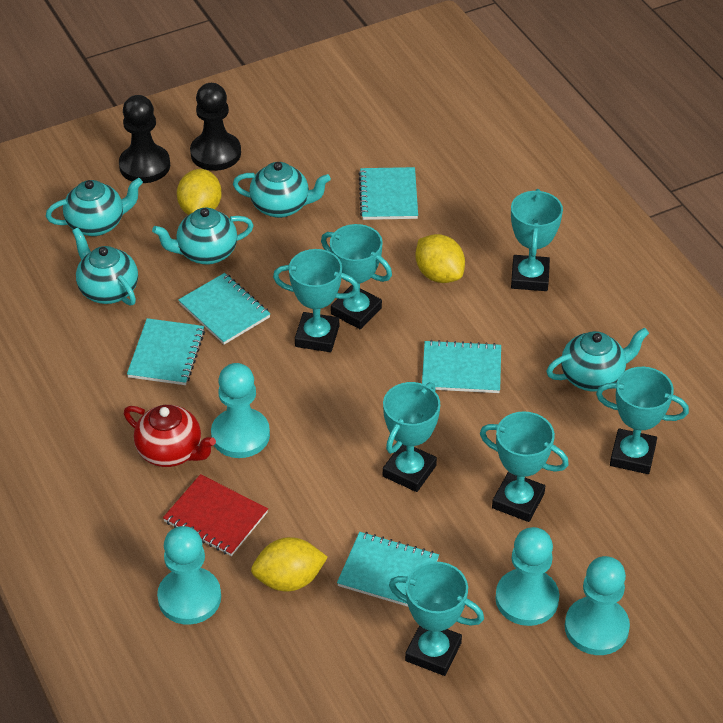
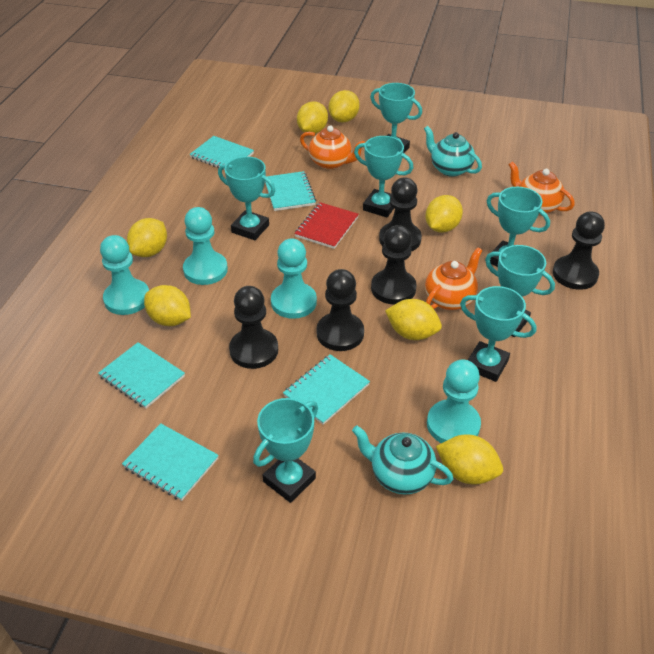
black pawn: 2 -> 5
orange teapot: 0 -> 3
red teapot: 1 -> 0
turquoise teapot: 5 -> 2
yellow lemon: 3 -> 7

